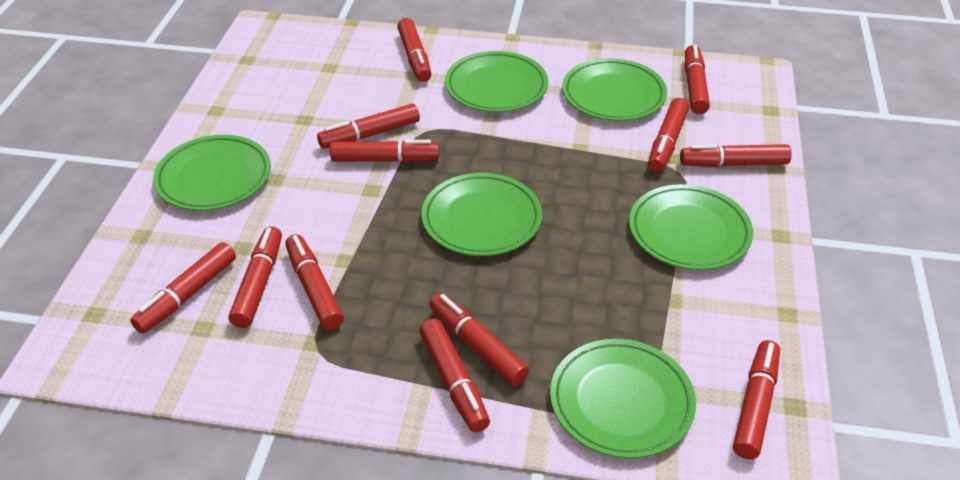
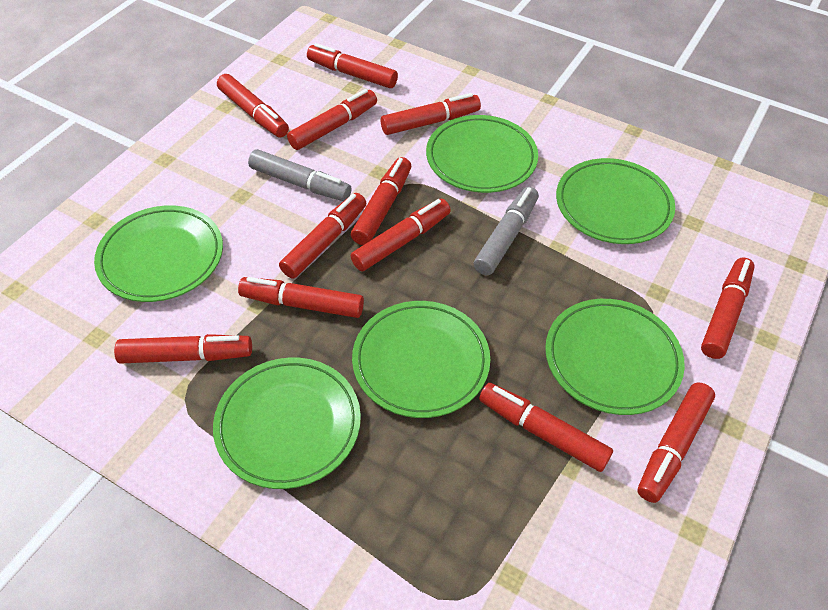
grey marker: 0 -> 2

